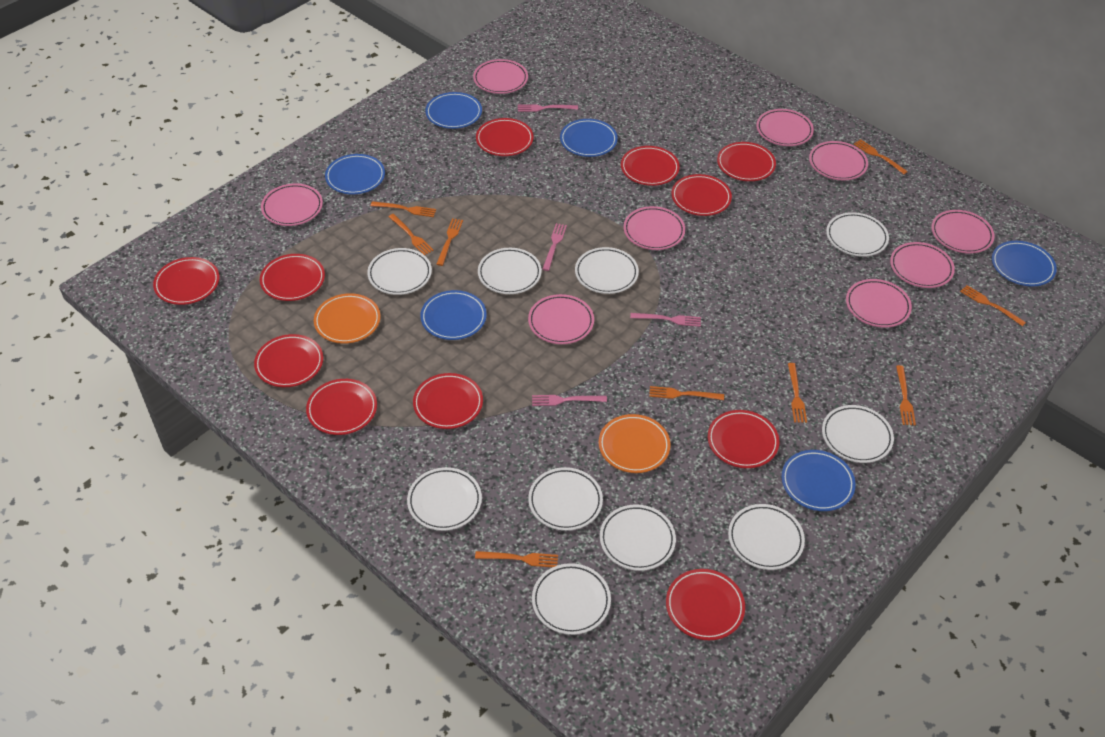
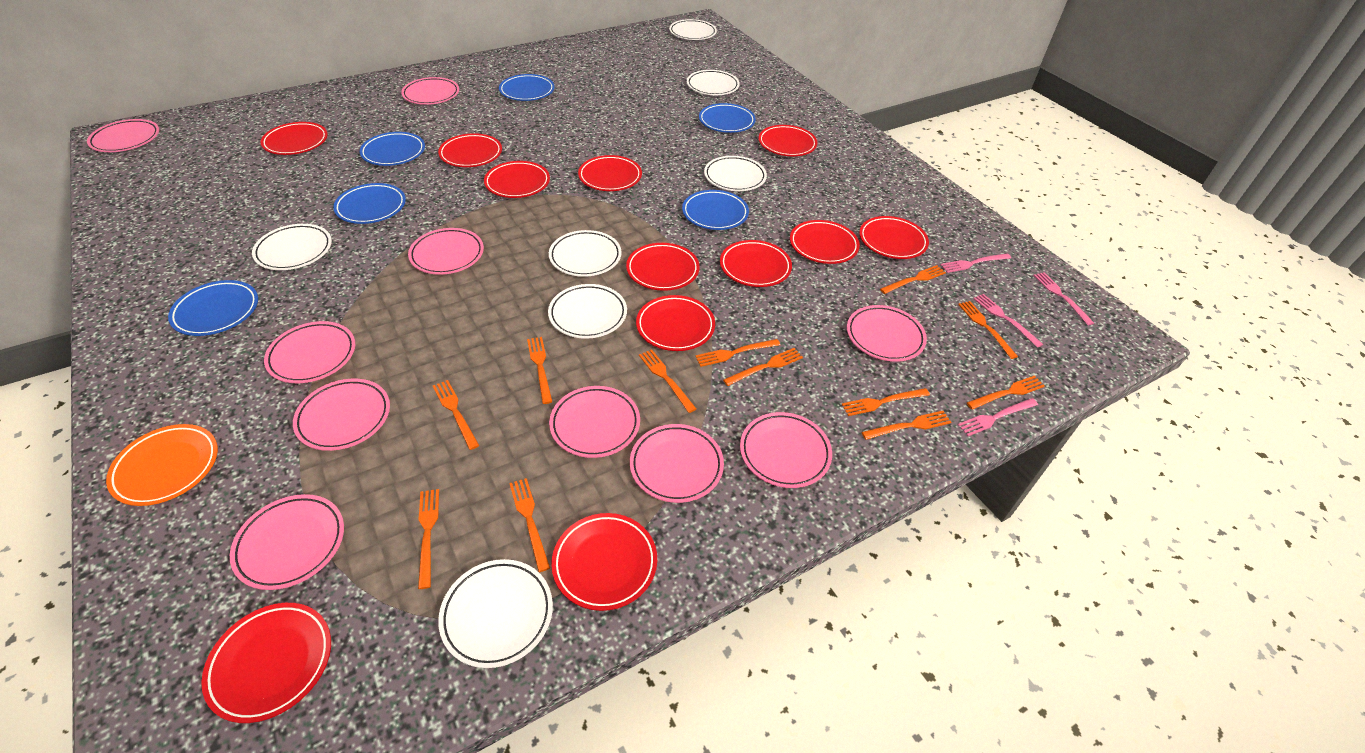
orange fork: 9 -> 12
orange plate: 2 -> 1
pink plate: 9 -> 10
red plate: 11 -> 12
white plate: 10 -> 7

